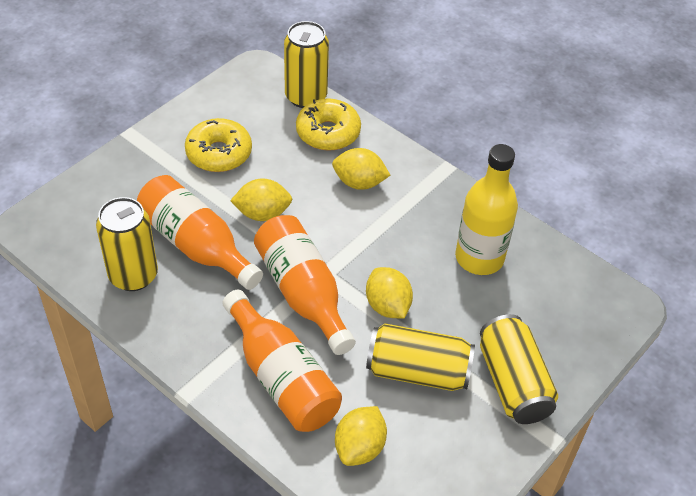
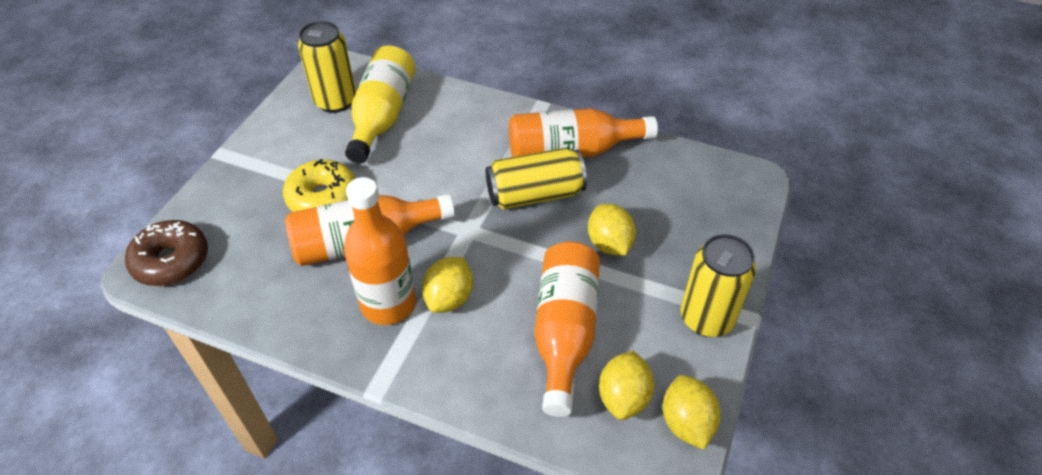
brown donut: 0 -> 1
orange bottle: 3 -> 4
yellow can: 4 -> 3
yellow donut: 2 -> 1

